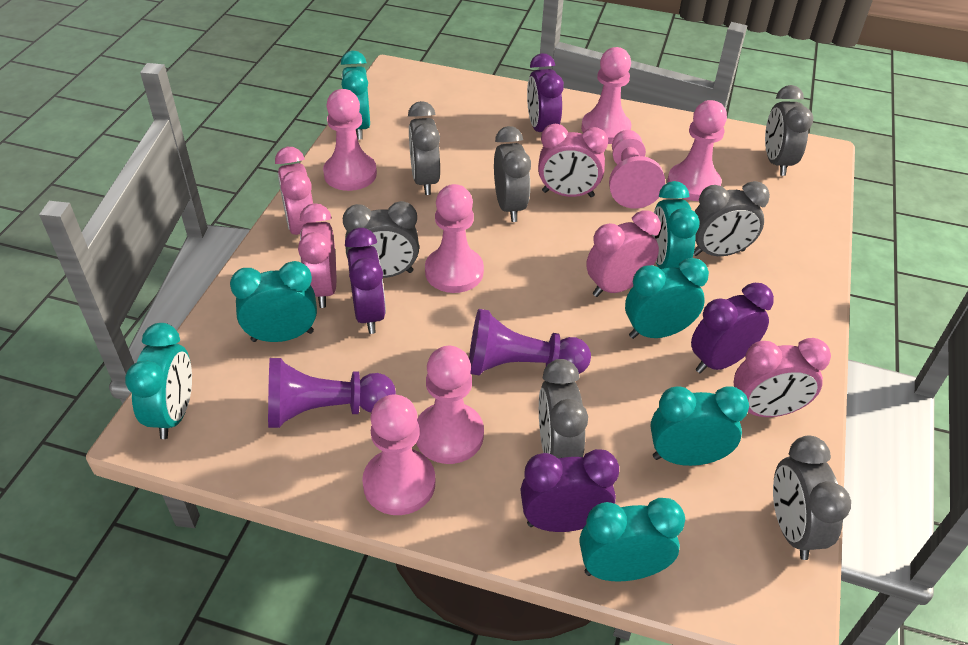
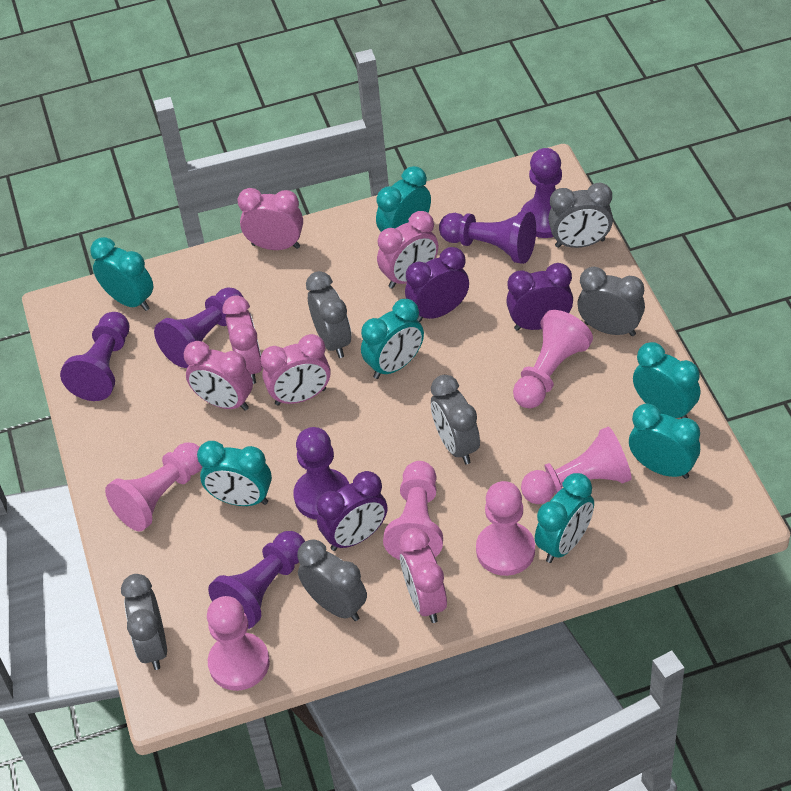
grey clock: 7 -> 6
pink clock: 5 -> 6
pink pawn: 7 -> 6
purple clock: 4 -> 3
purple pawn: 2 -> 6

